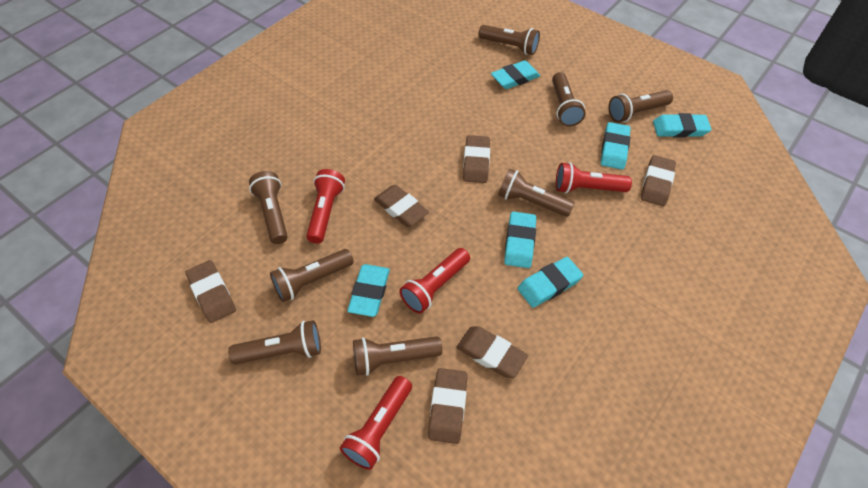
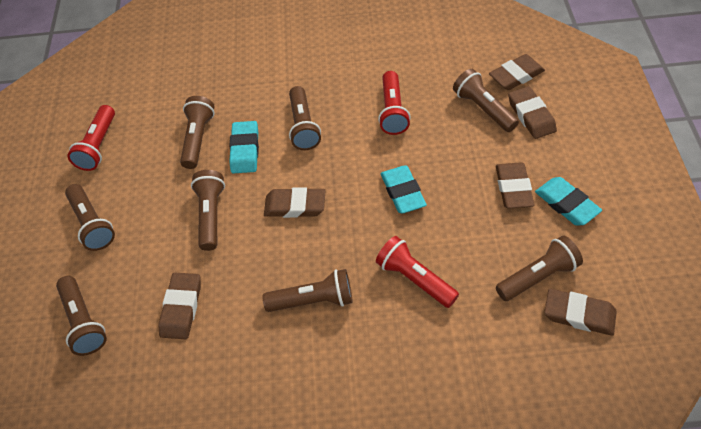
red flashlight: 4 -> 3
turquoise eraser: 6 -> 3

